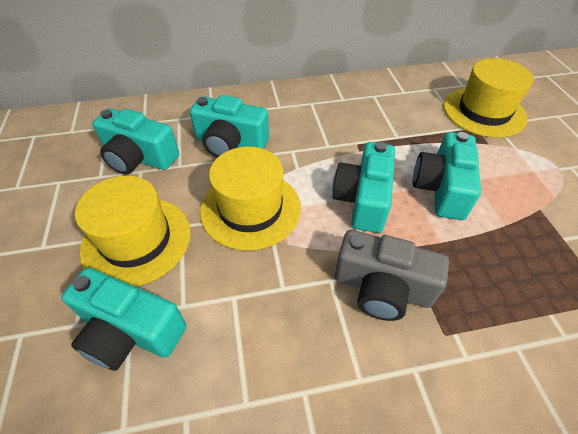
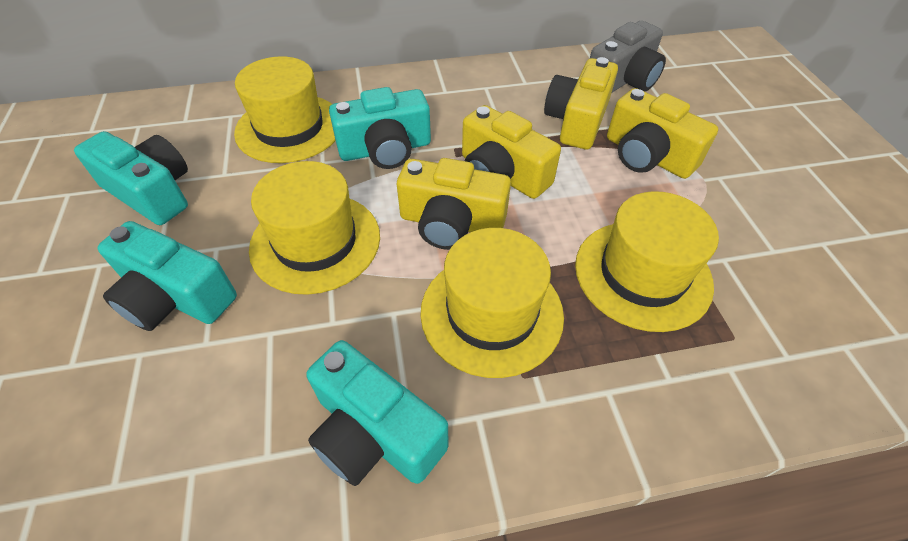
turquoise camera: 5 -> 4
yellow camera: 0 -> 4
yellow hat: 3 -> 4

